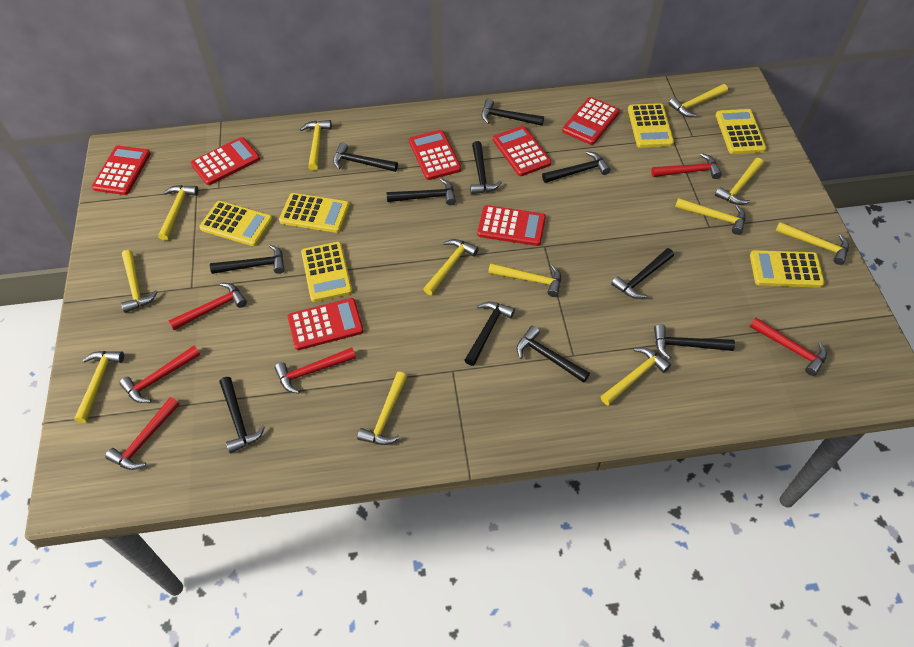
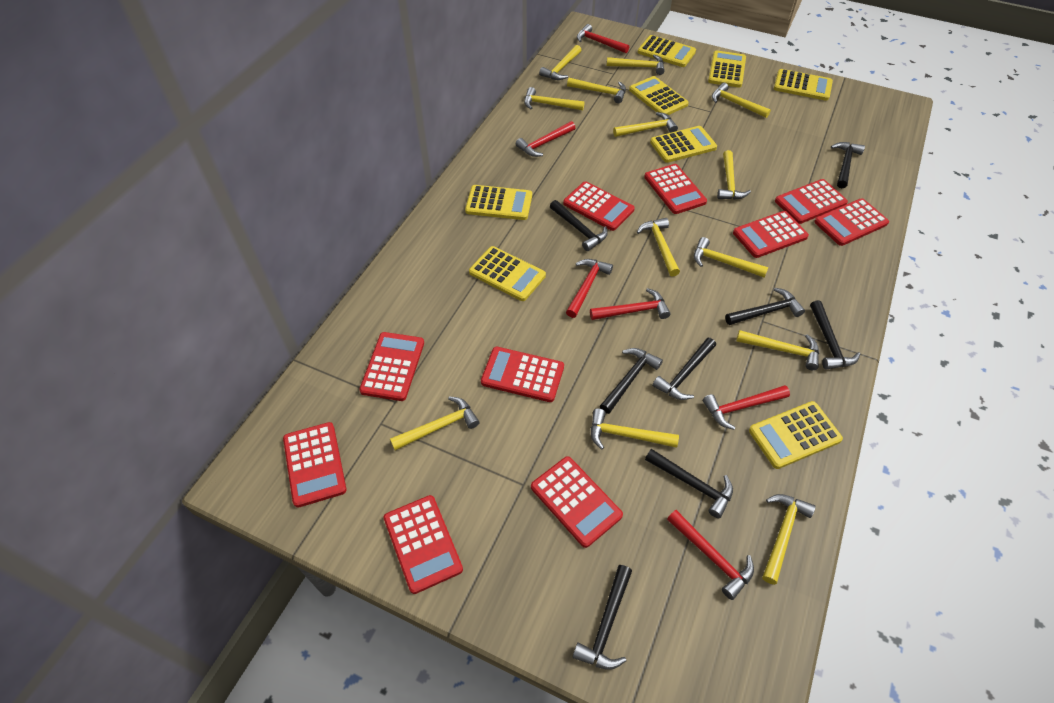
black hammer: 11 -> 8
red calculator: 7 -> 10
yellow calculator: 6 -> 8
yellow hammer: 12 -> 13

